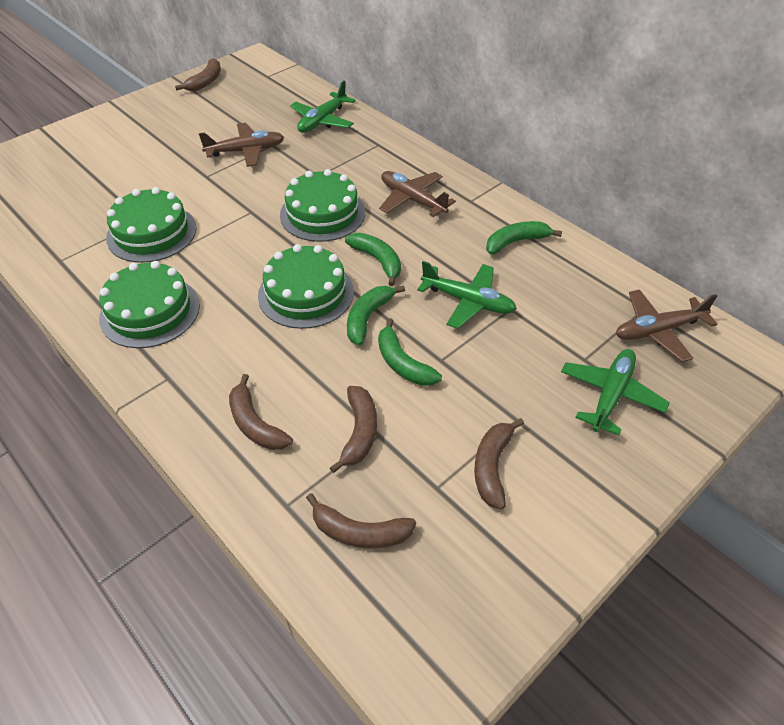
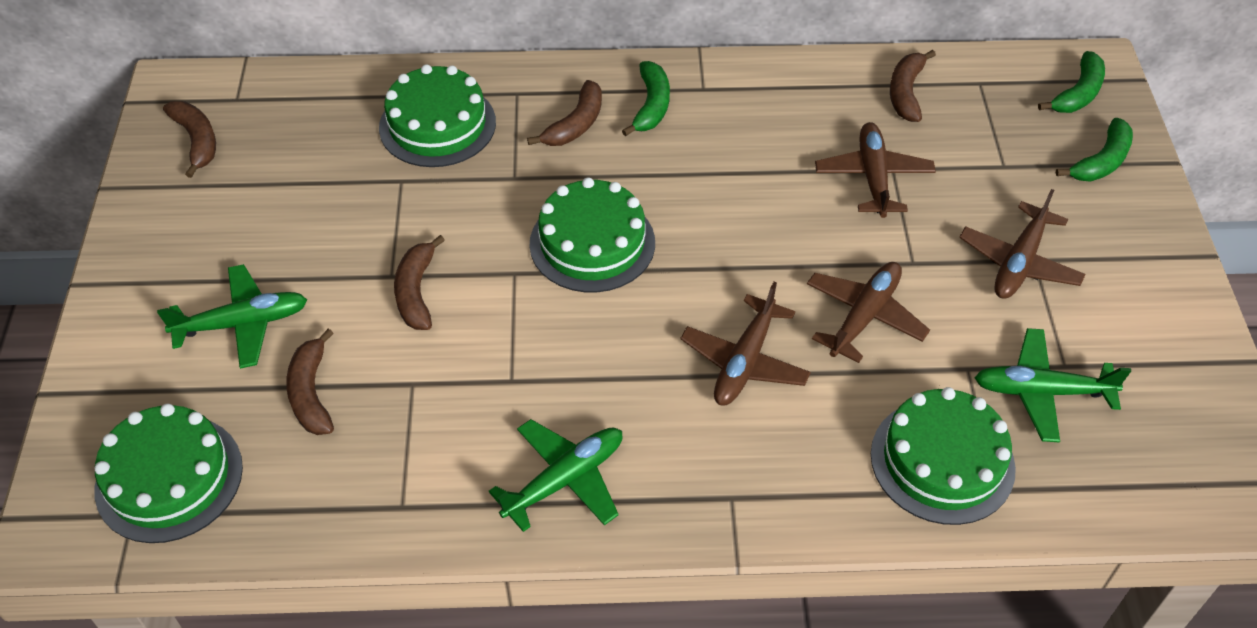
brown plane: 3 -> 4
green banana: 4 -> 3

